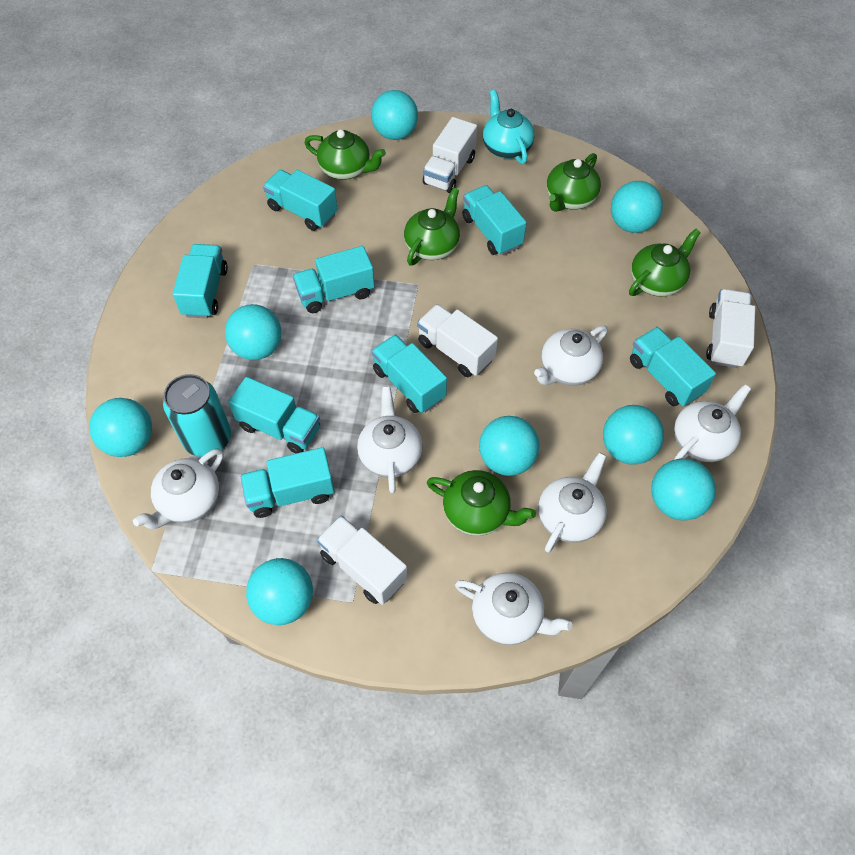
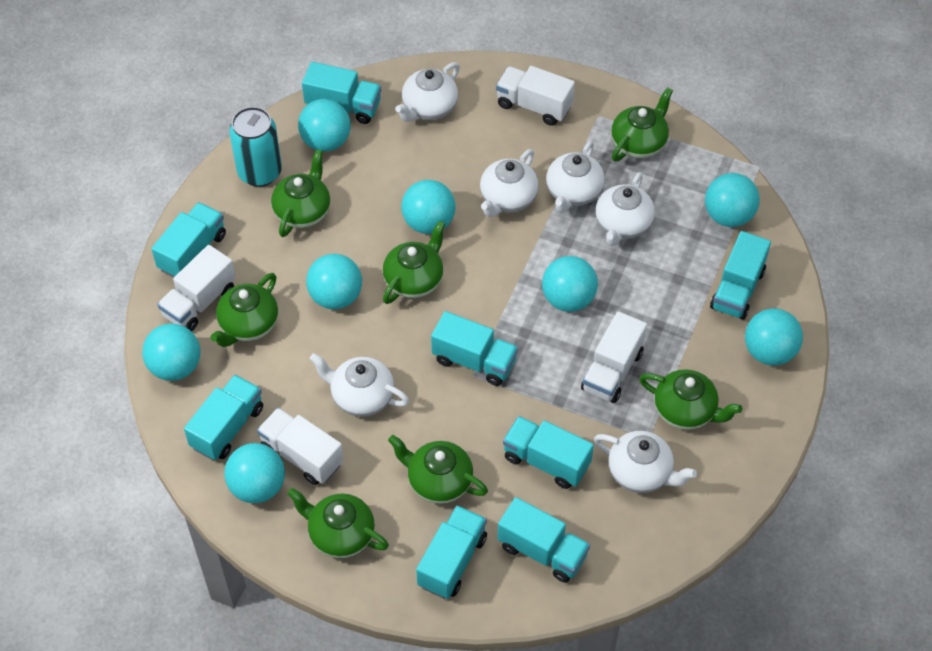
green teapot: 5 -> 7
turquoise teapot: 1 -> 0

